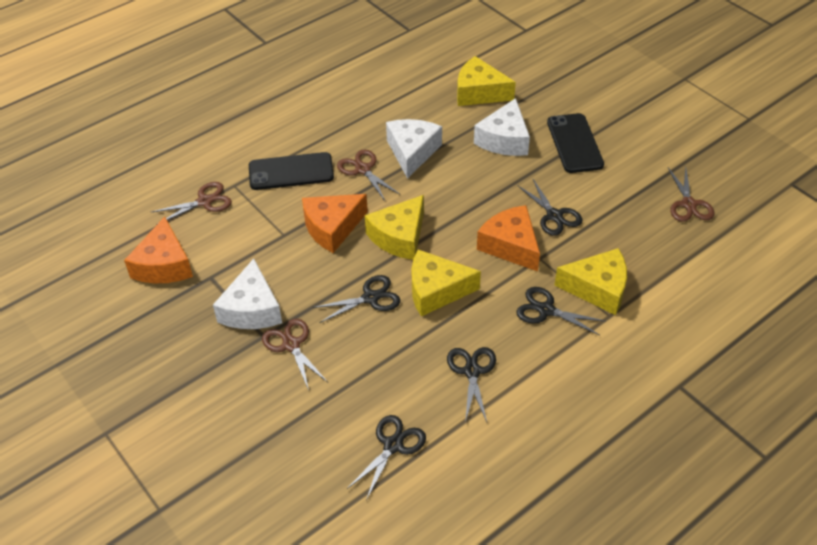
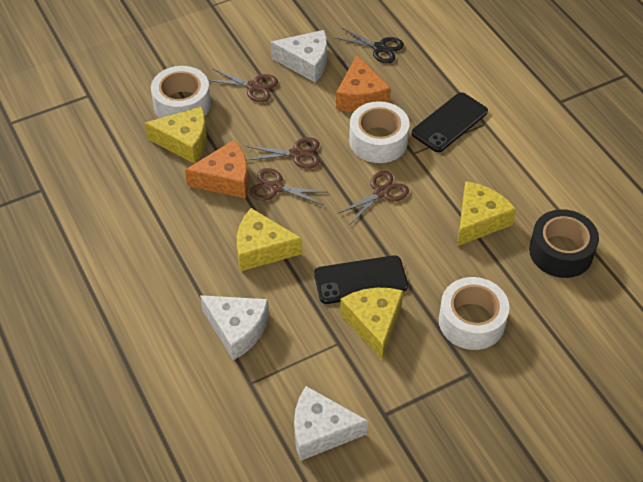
black scissors: 5 -> 1
black tape: 0 -> 1
orange cheese: 3 -> 2
white tape: 0 -> 3

